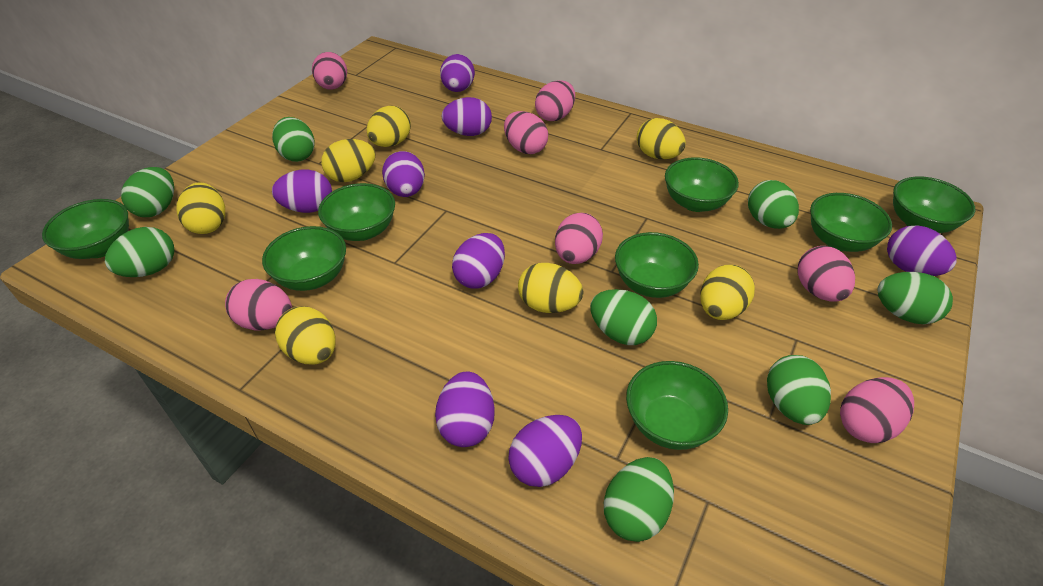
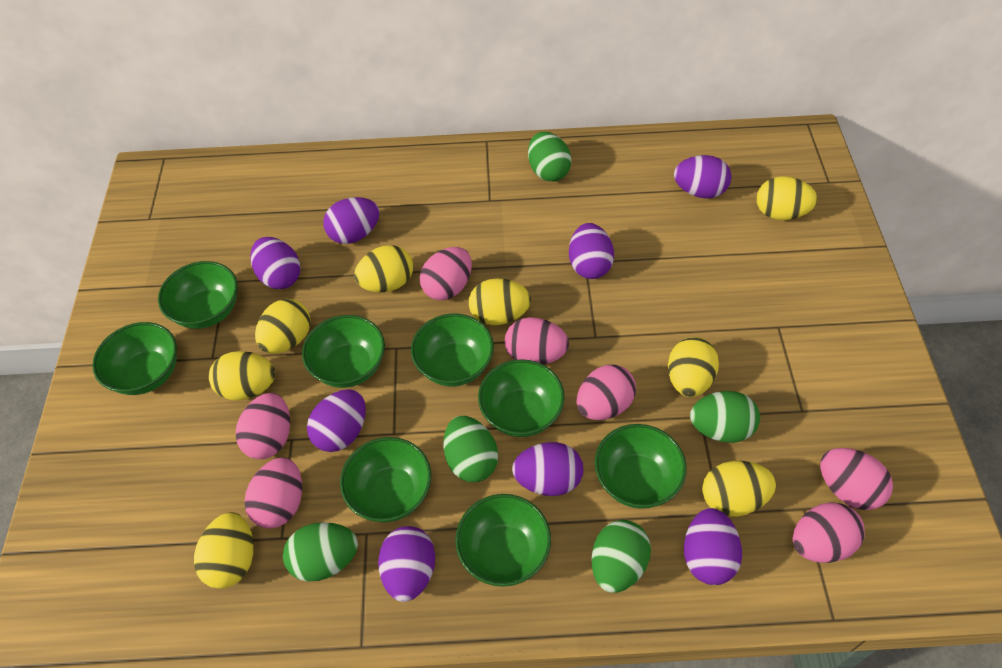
green egg: 8 -> 5
yellow egg: 7 -> 8

